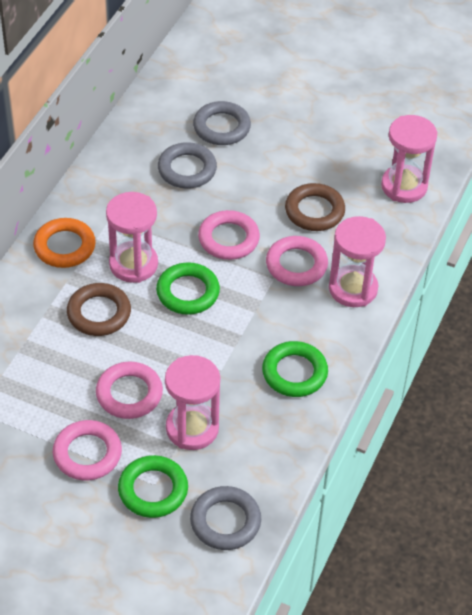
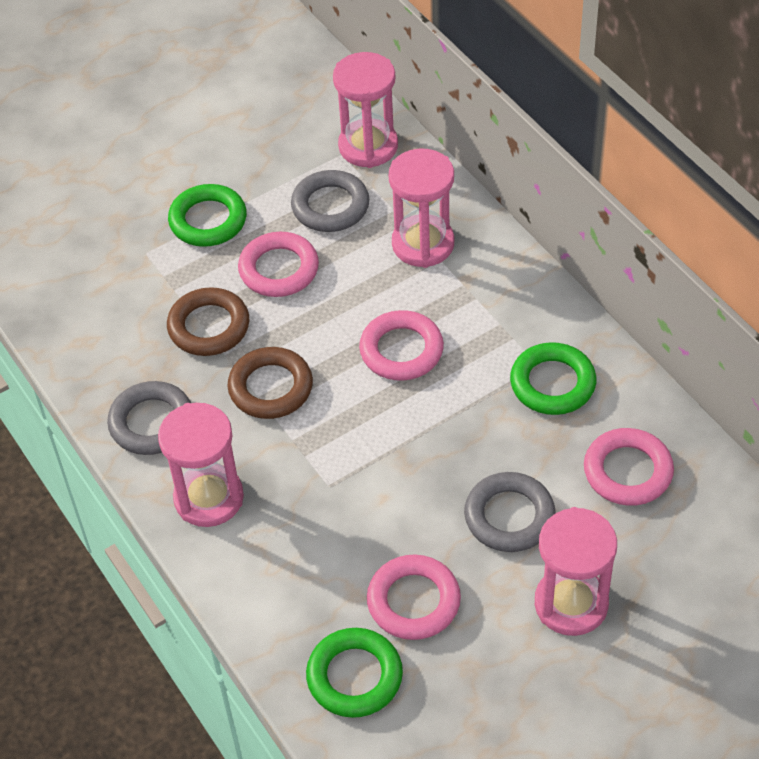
orange ring: 1 -> 0

